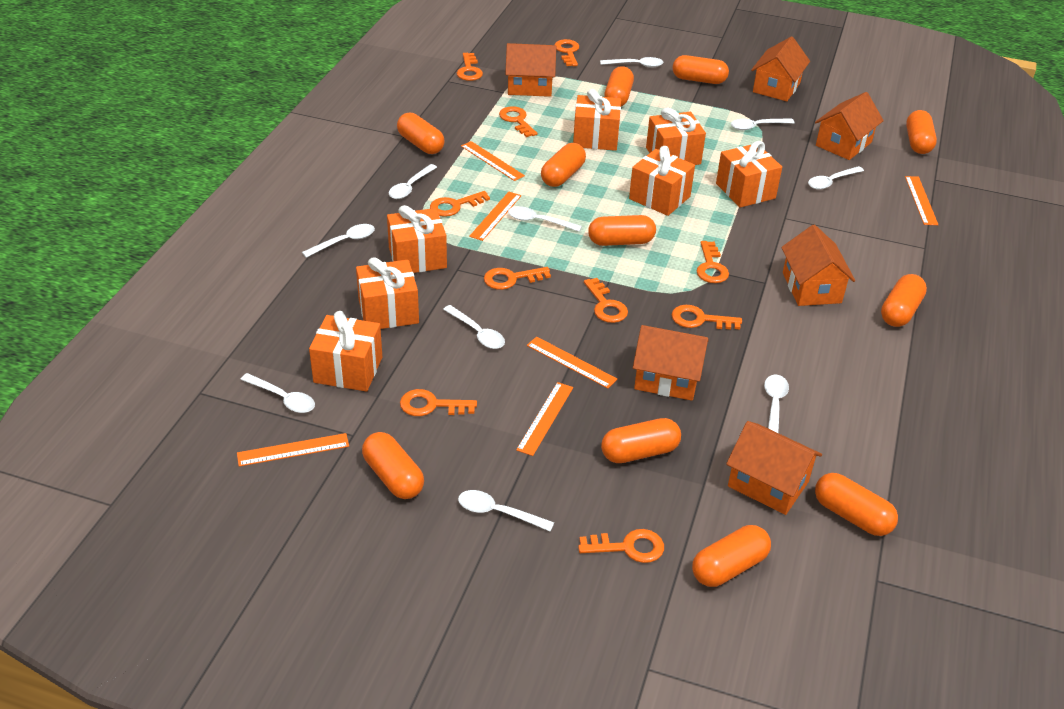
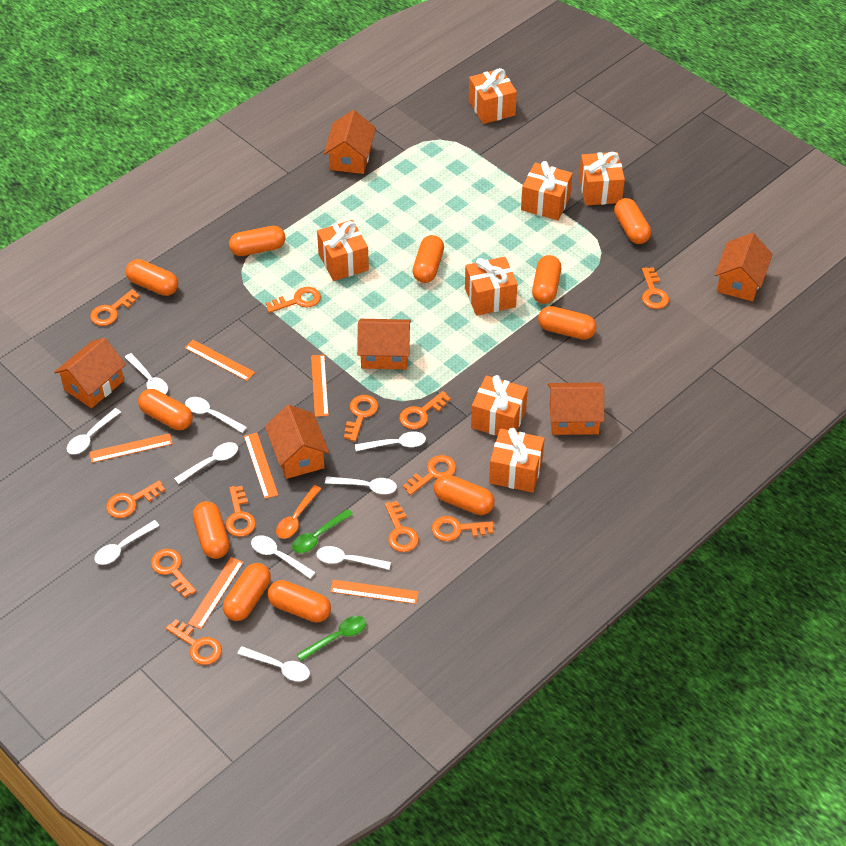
green spoon: 0 -> 2
orange key: 10 -> 12
orange spoon: 0 -> 1

